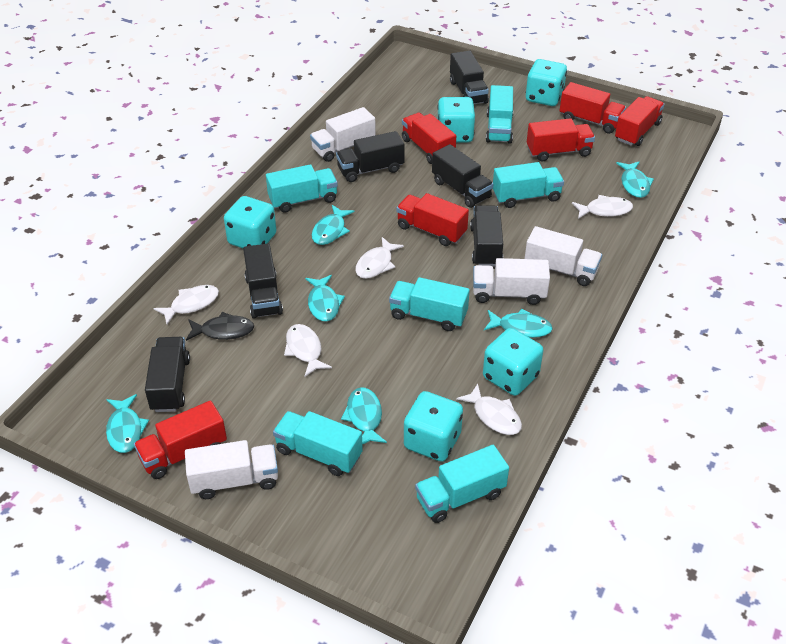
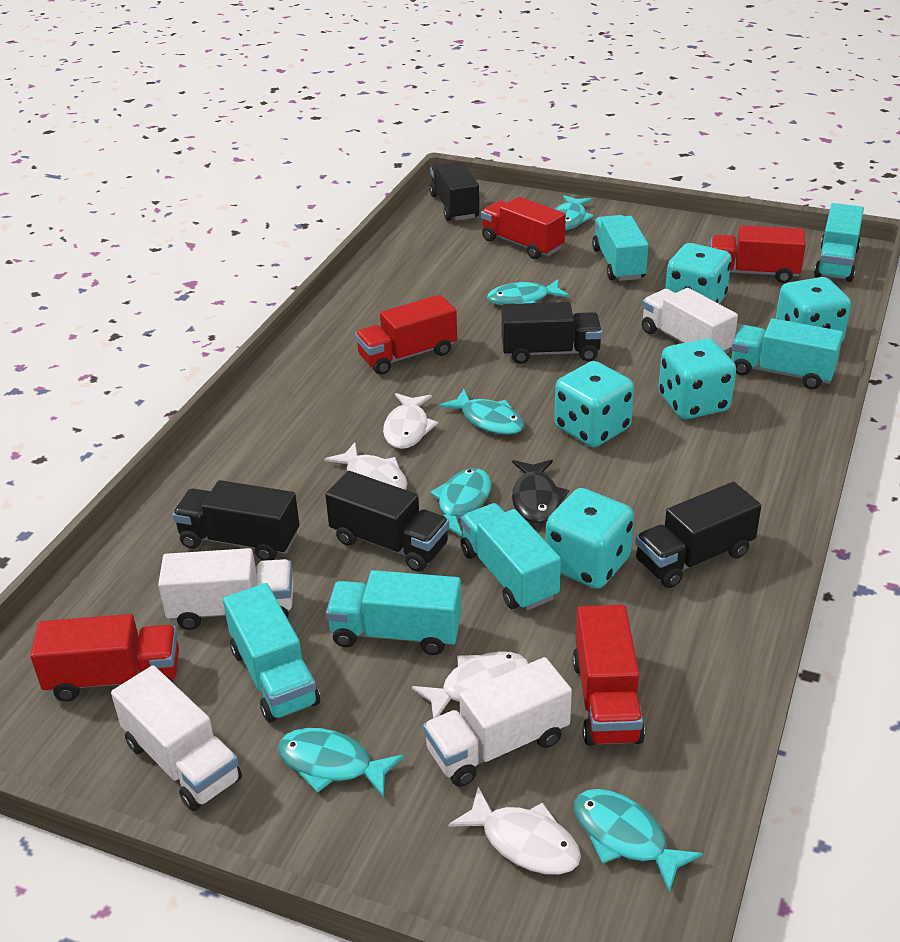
black truck: 6 -> 5
red truck: 6 -> 5
white fish: 5 -> 4

